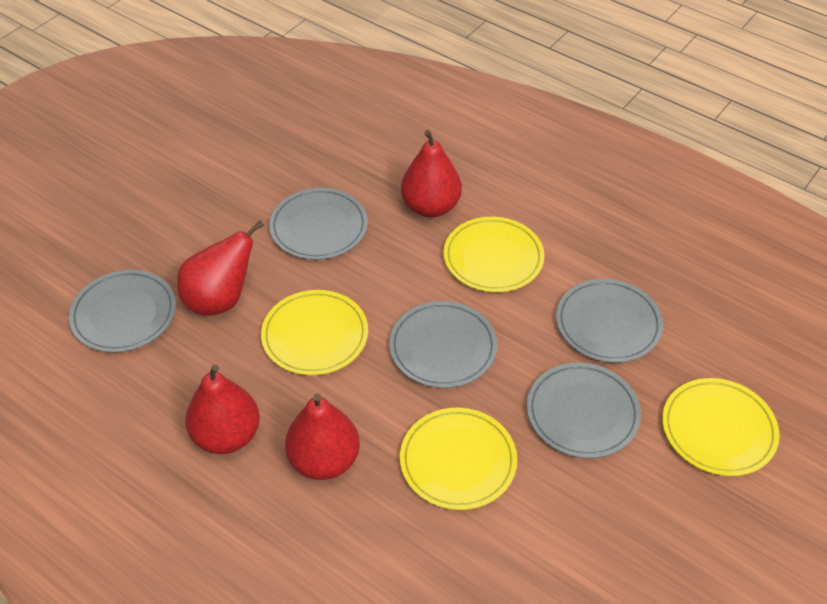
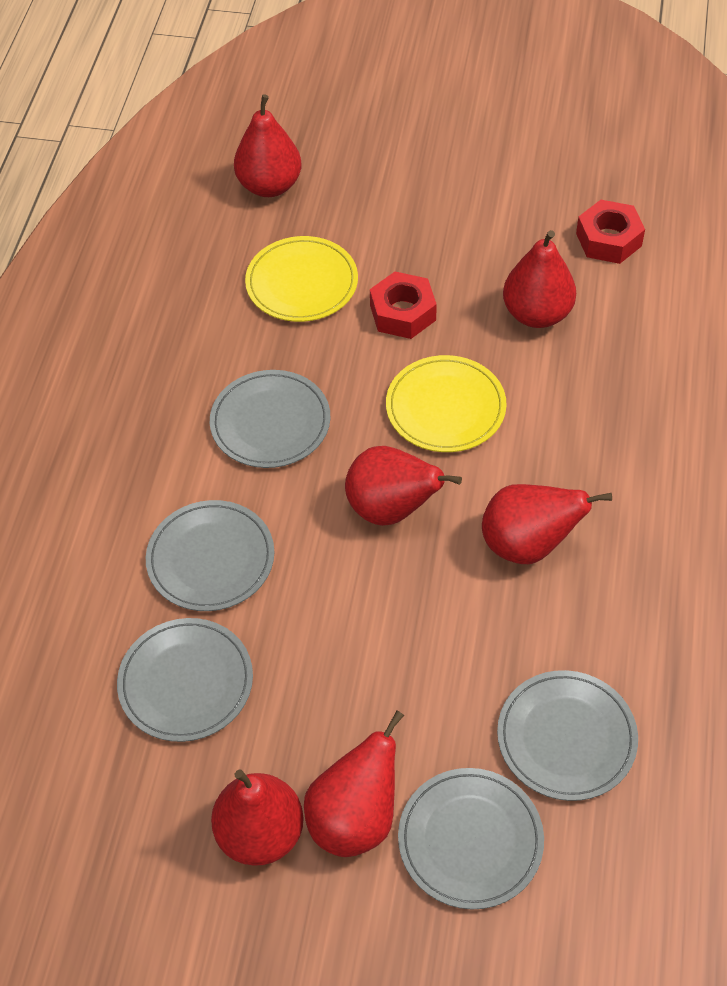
red nut: 0 -> 2
red pear: 4 -> 6
yellow plate: 4 -> 2

